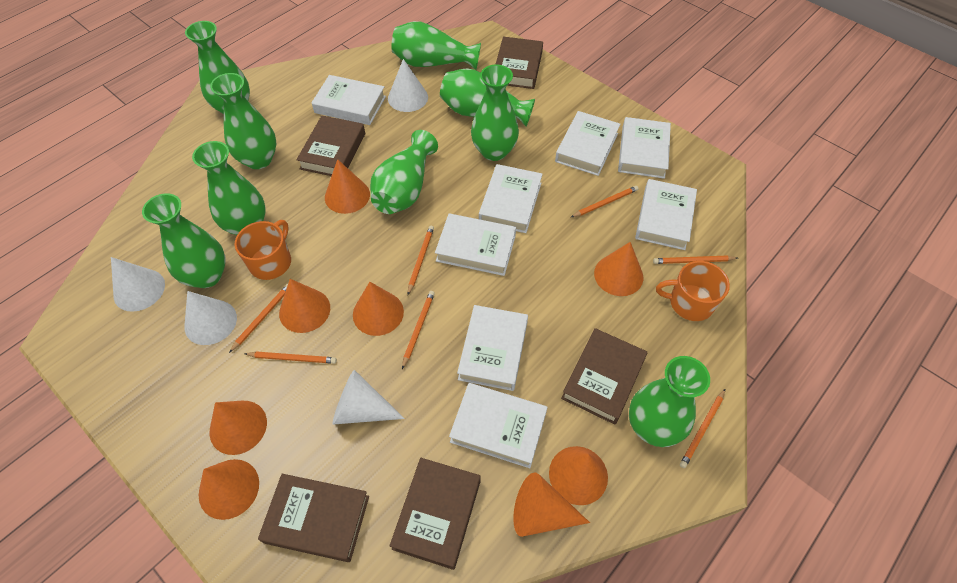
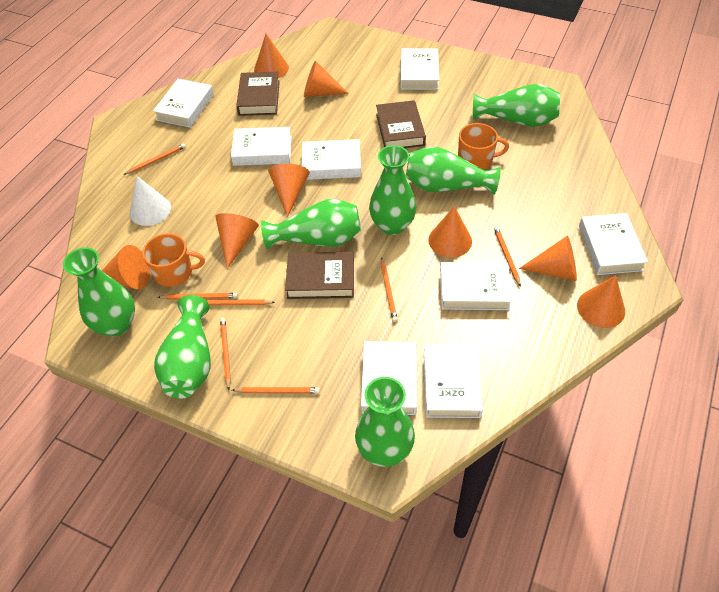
brown book: 5 -> 3
green vase: 9 -> 7
white cone: 4 -> 1

